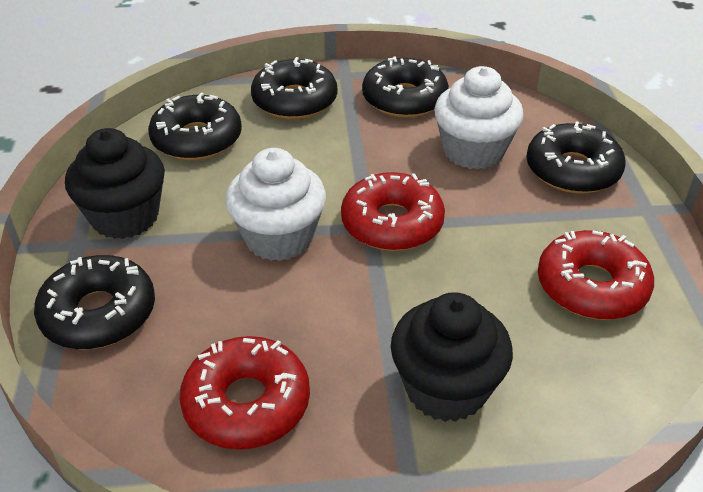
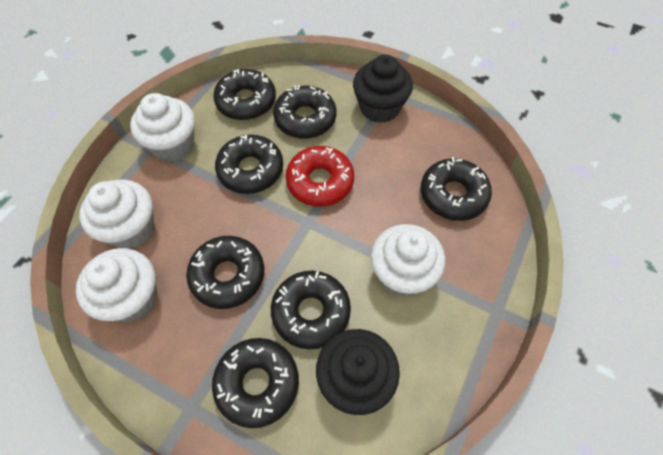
black donut: 5 -> 7
red donut: 3 -> 1
white cupcake: 2 -> 4

